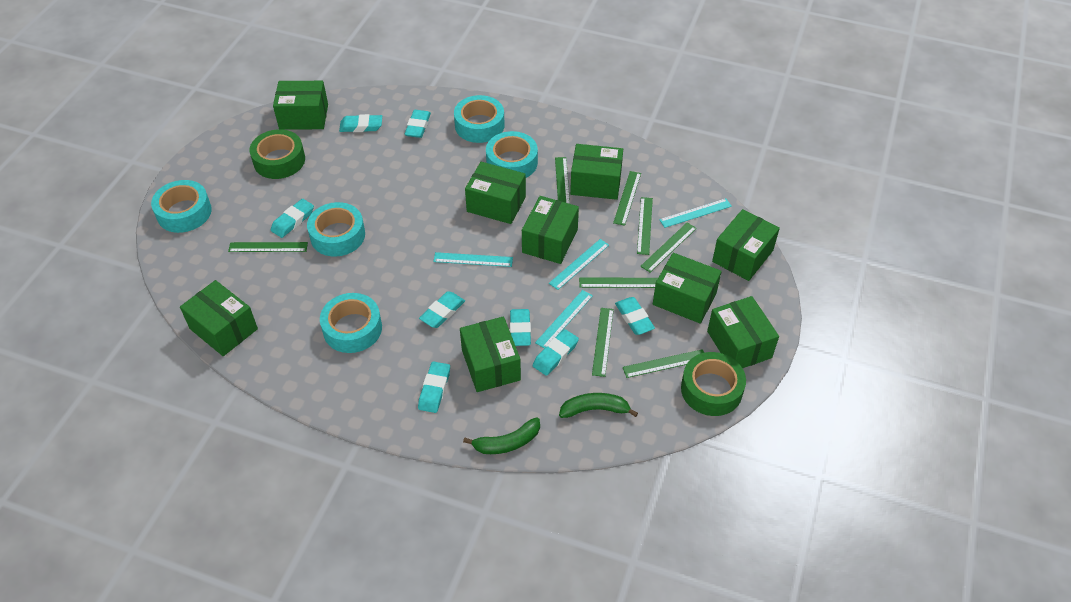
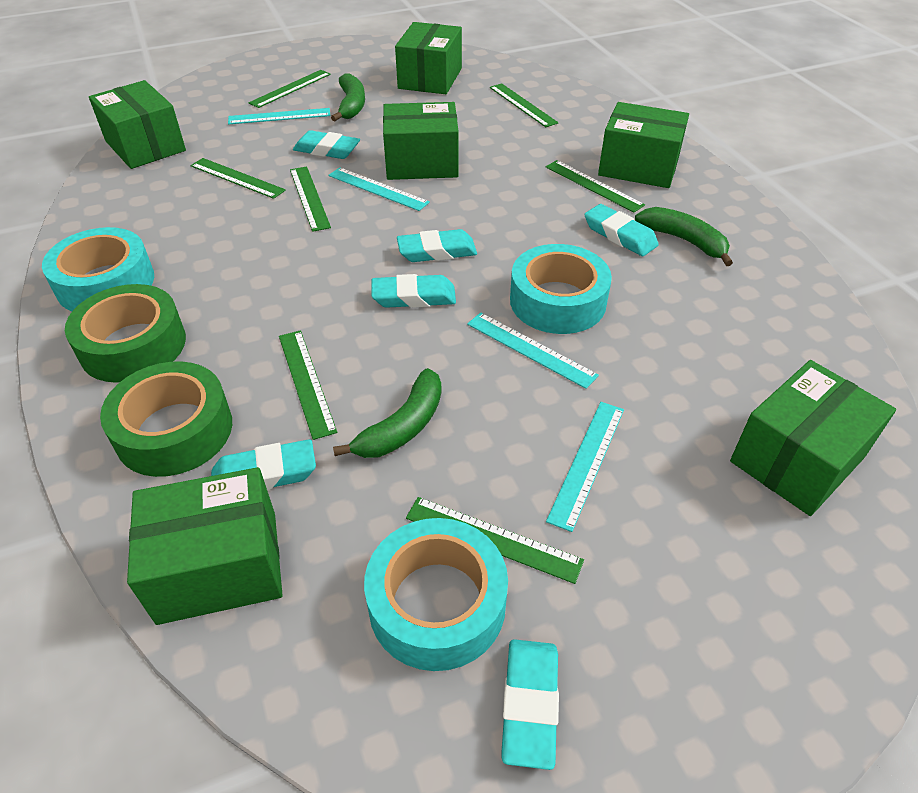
green banana: 2 -> 3
green box: 9 -> 6
green ruler: 8 -> 7
turquoise eraser: 8 -> 6
turquoise tape: 5 -> 3

